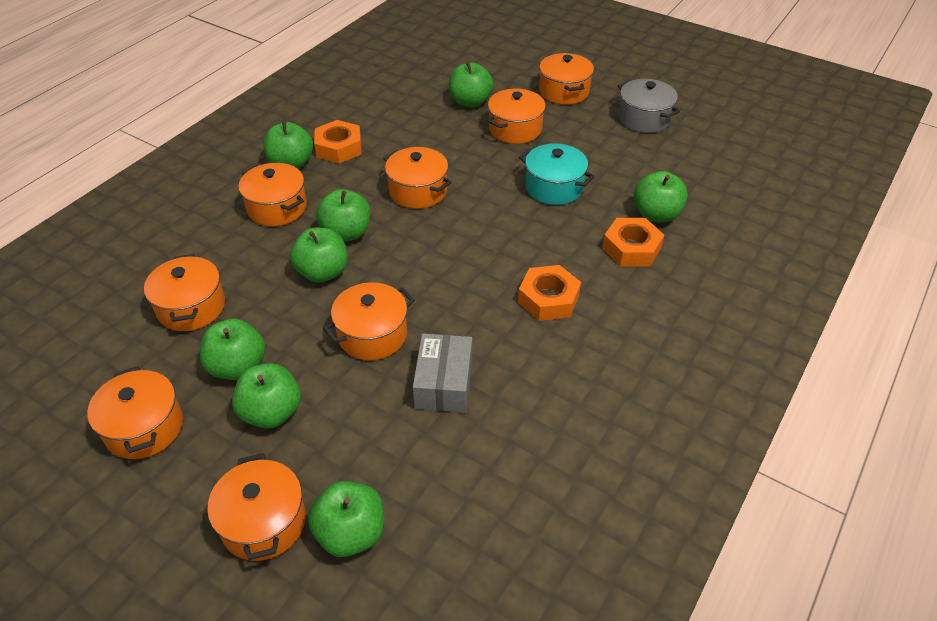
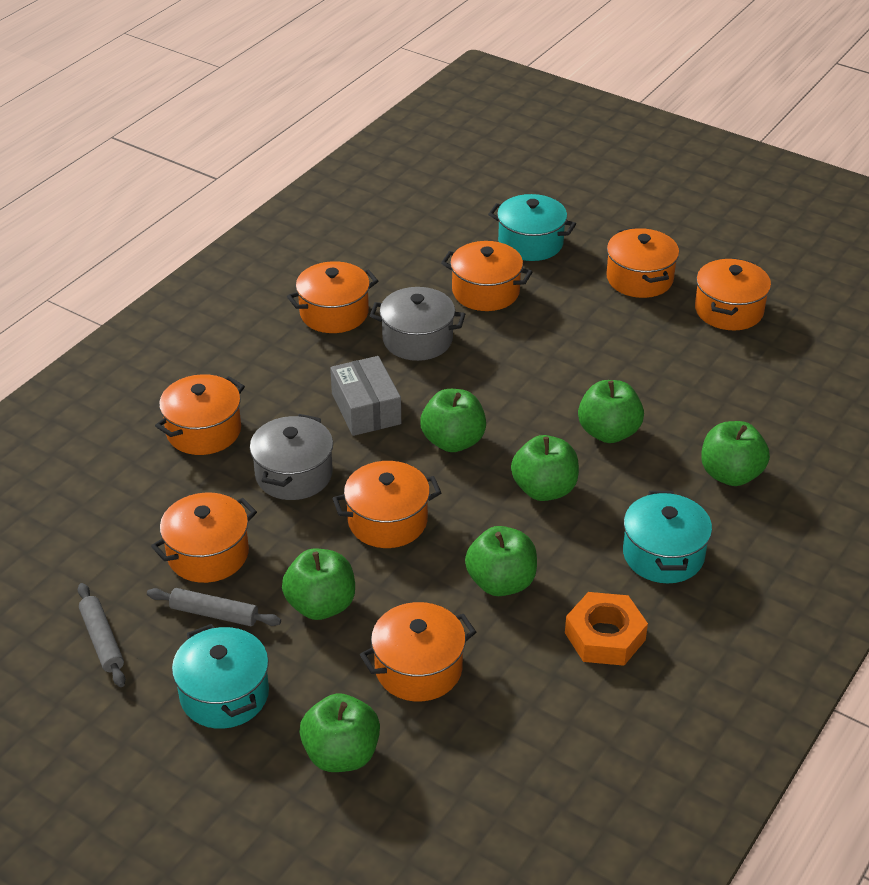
green apple: 8 -> 7
grey pot: 1 -> 2
grey rolling pin: 0 -> 2
orange nut: 3 -> 1
turquoise pot: 1 -> 3

